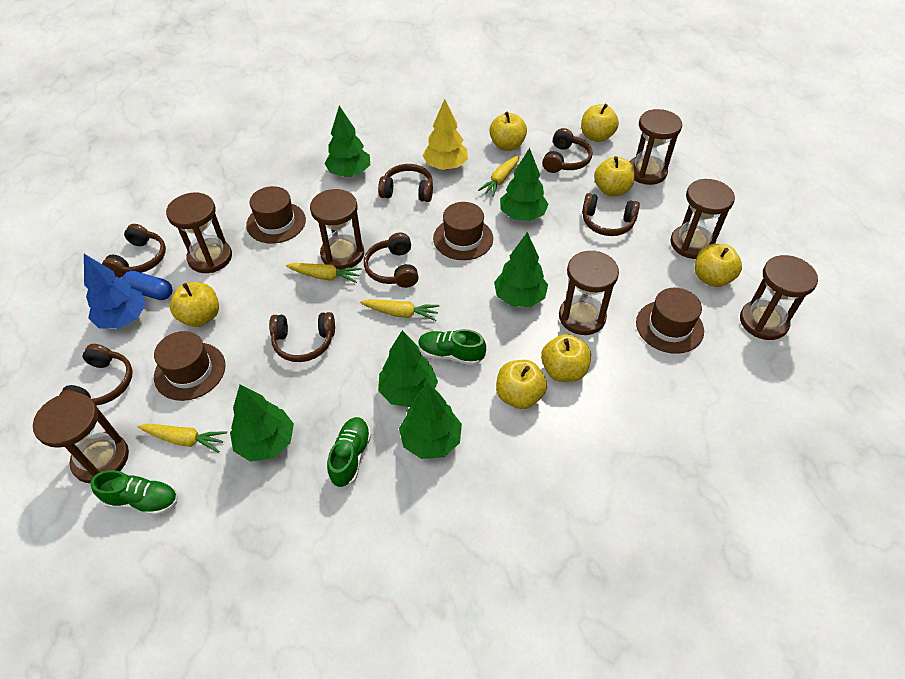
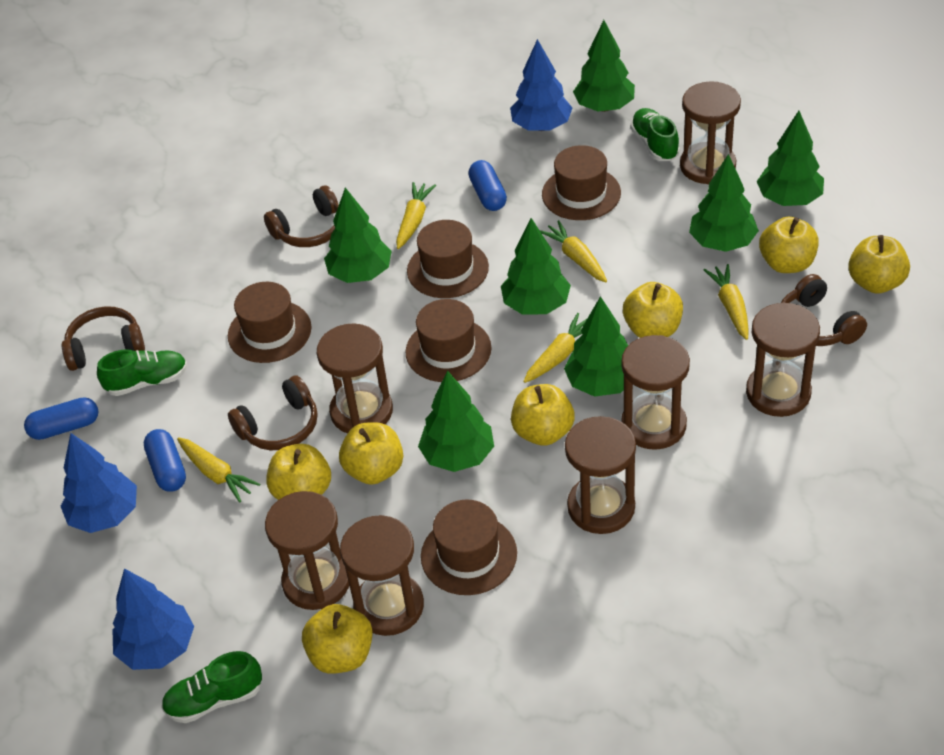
blue capsule: 1 -> 3
blue tree: 1 -> 3
brown hat: 4 -> 5
brown headphones: 7 -> 4
green tree: 6 -> 7
yellow carrot: 4 -> 5
yellow tree: 1 -> 0

